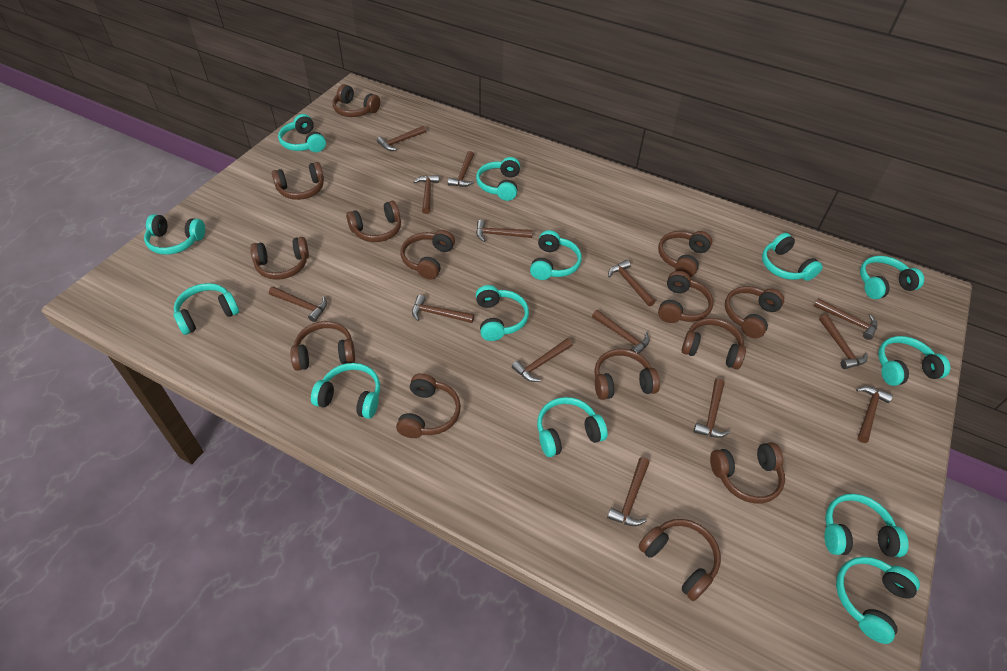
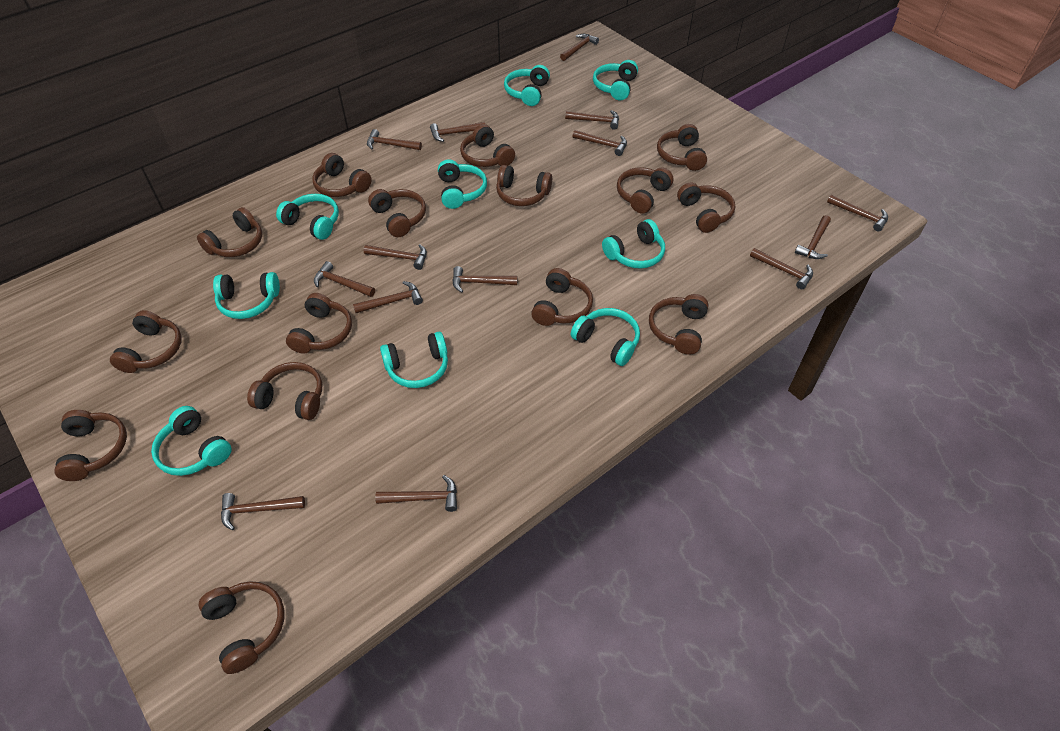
brown headphones: 14 -> 15
turquoise headphones: 13 -> 9

